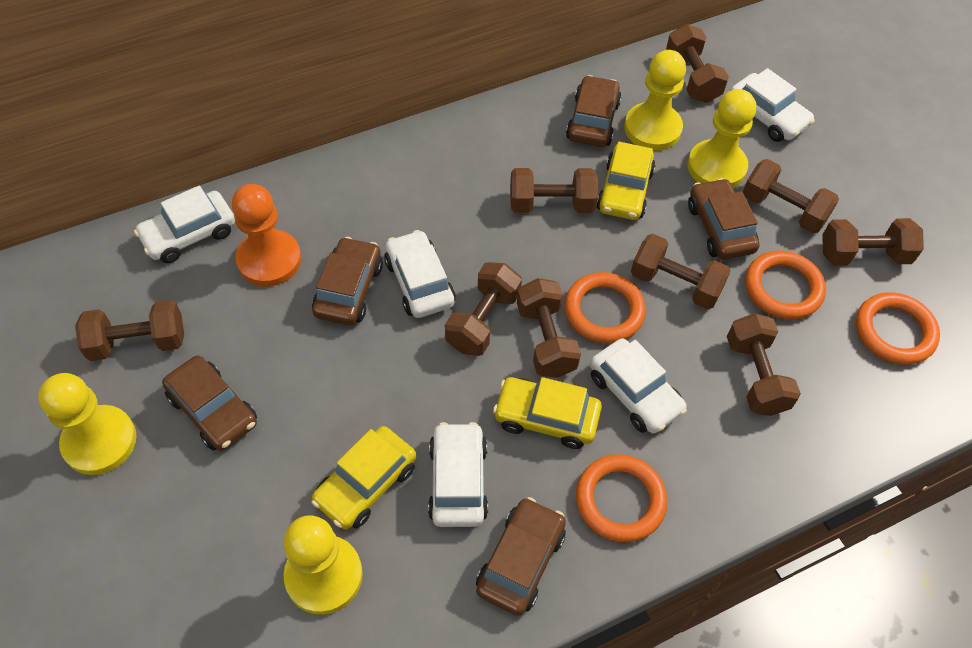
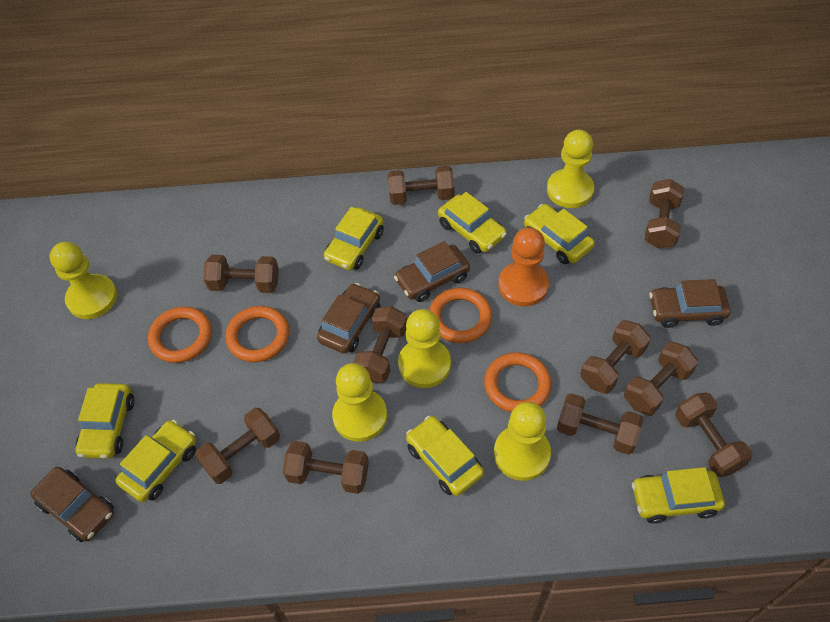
brown car: 5 -> 4
brown dumbbell: 9 -> 10
white car: 5 -> 0
yellow car: 3 -> 7
yellow pawn: 4 -> 5

